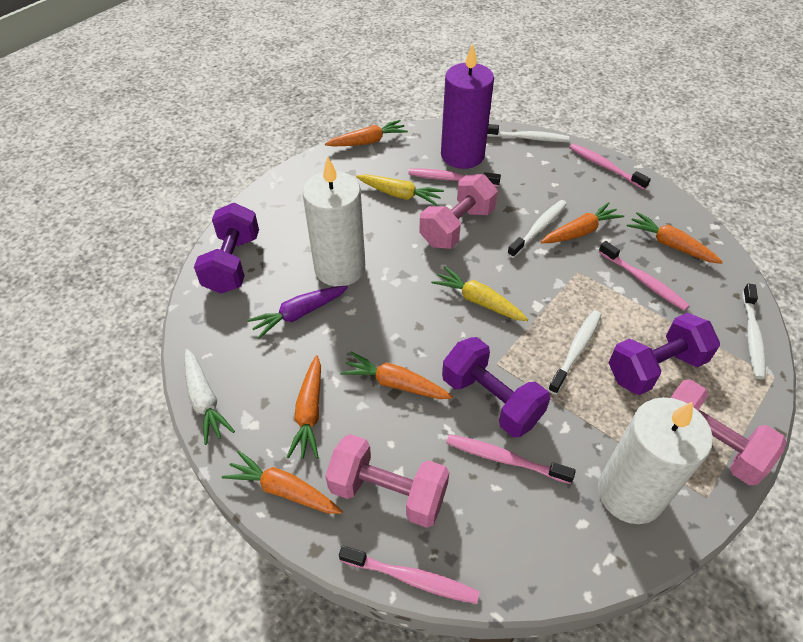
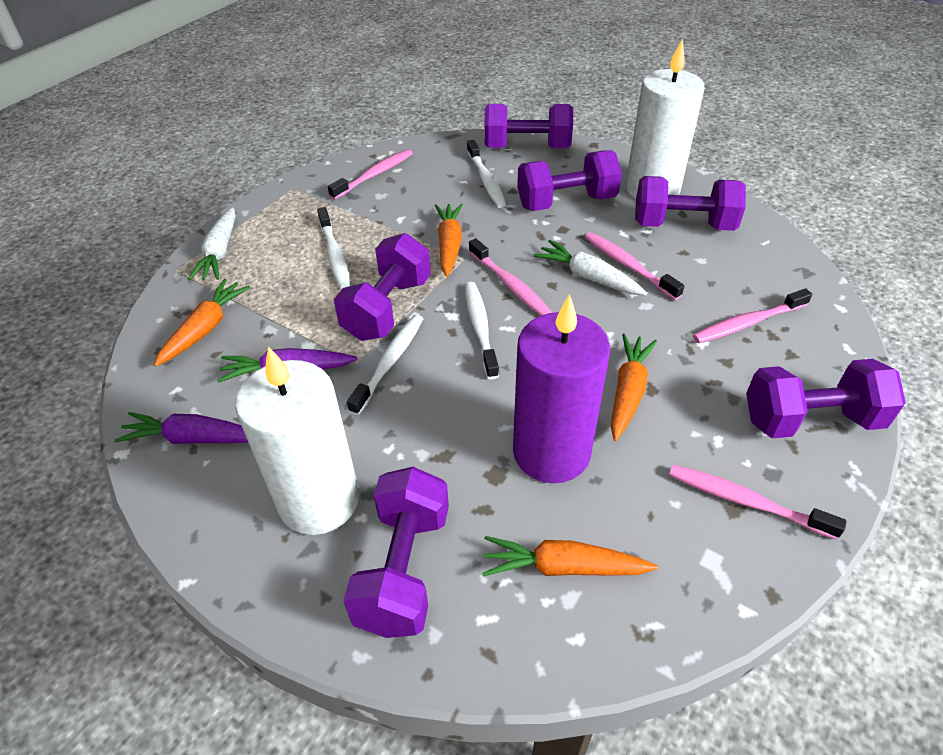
orange carrot: 6 -> 4
pink dumbbell: 3 -> 0
purple carrot: 1 -> 2
purple dumbbell: 3 -> 6
white carrot: 1 -> 2
yellow carrot: 2 -> 0

